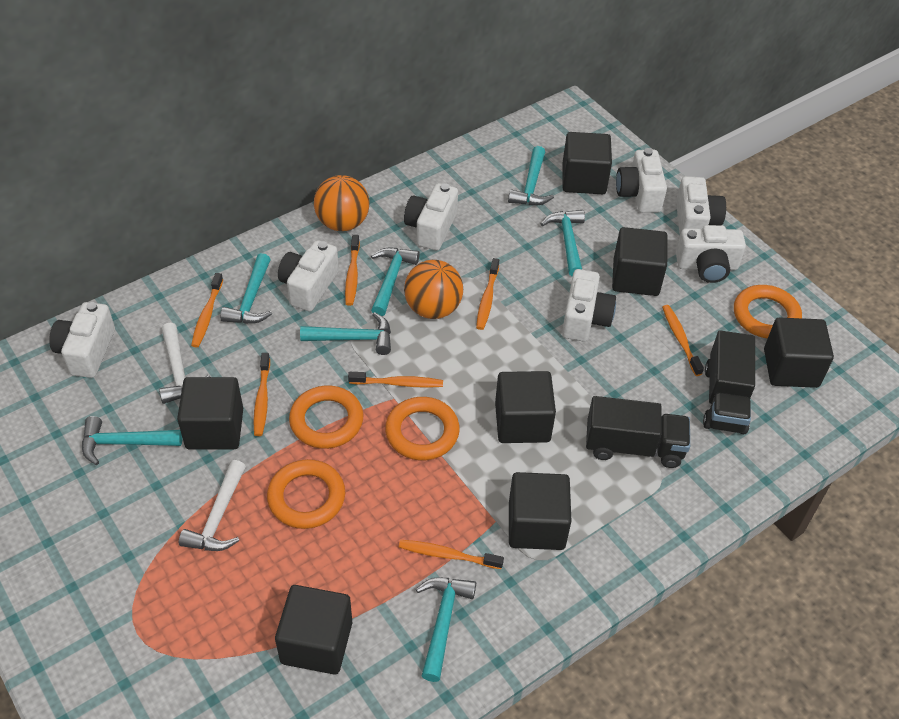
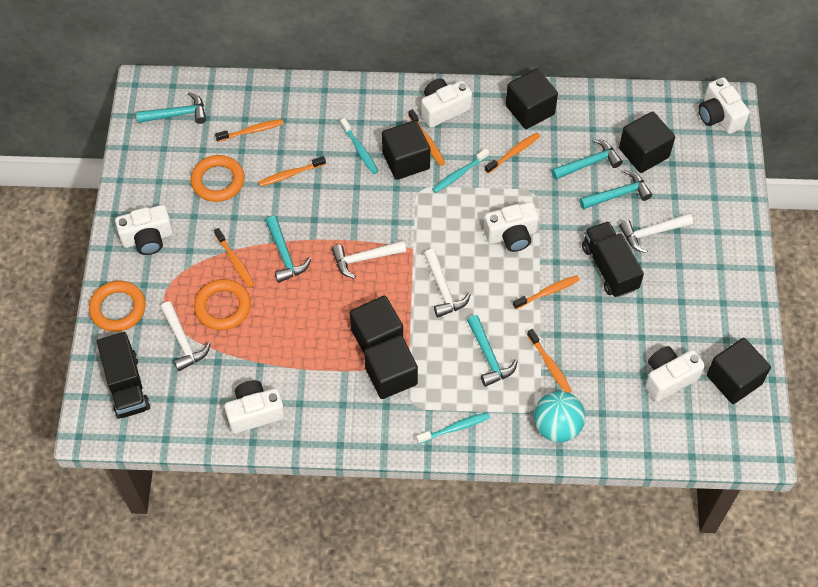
black cube: 7 -> 6
orange ball: 2 -> 0
orange ring: 4 -> 3
turquoise ball: 0 -> 1
turquoise hammer: 7 -> 5
turquoise toothbrush: 0 -> 3
white camera: 7 -> 6
white hammer: 2 -> 4

